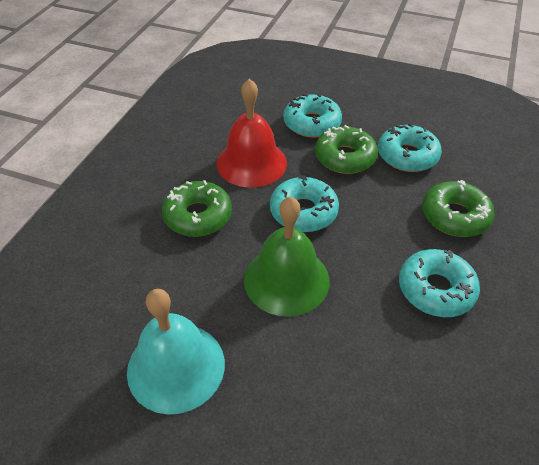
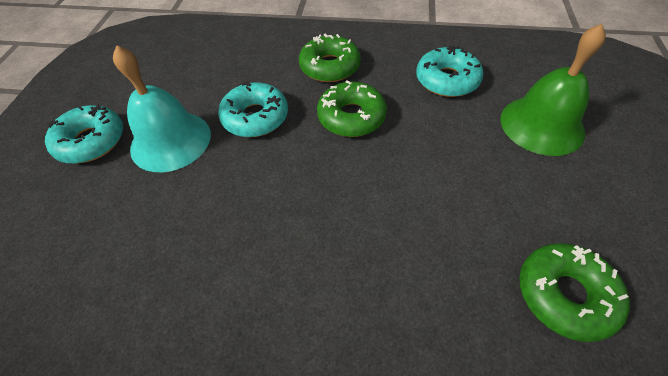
red bell: 1 -> 0
turquoise donut: 4 -> 3

